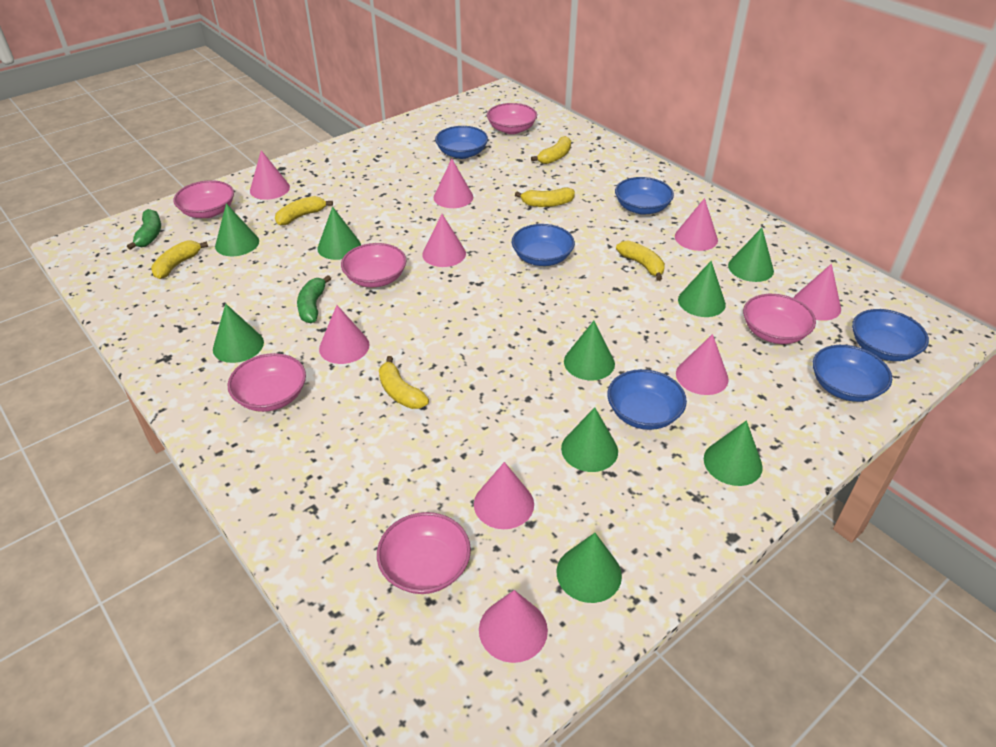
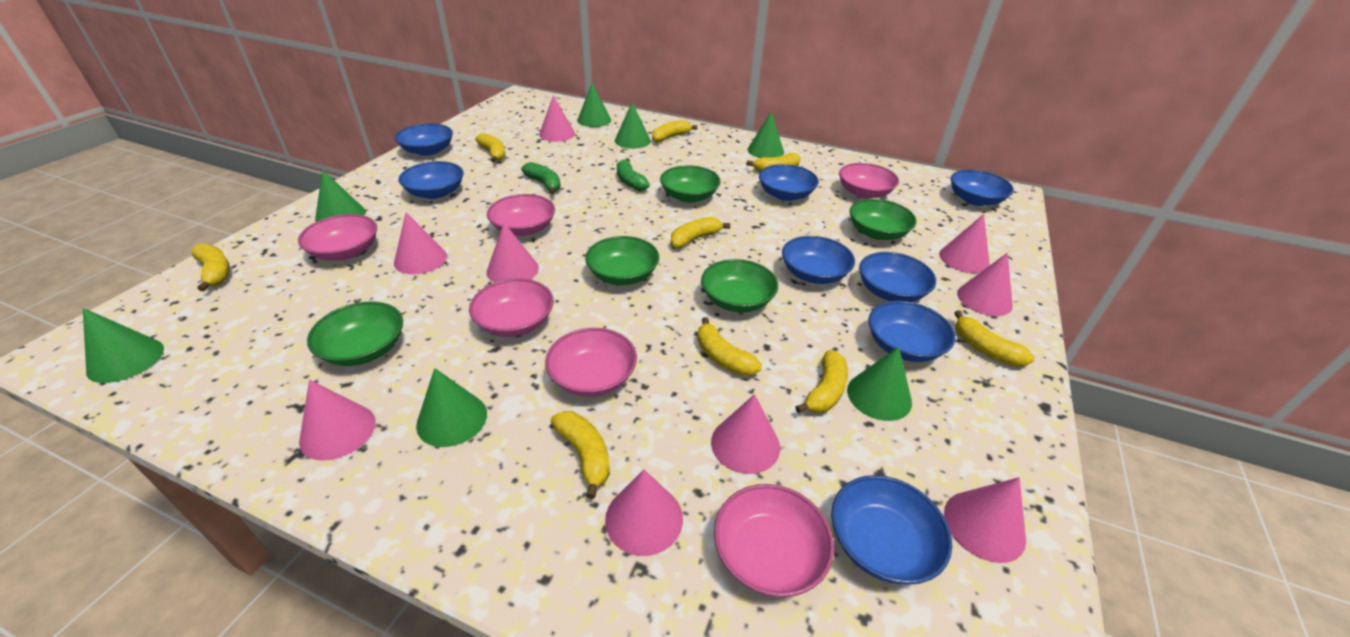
blue bowl: 6 -> 8
green bowl: 0 -> 5
green cone: 9 -> 7
yellow banana: 6 -> 9

